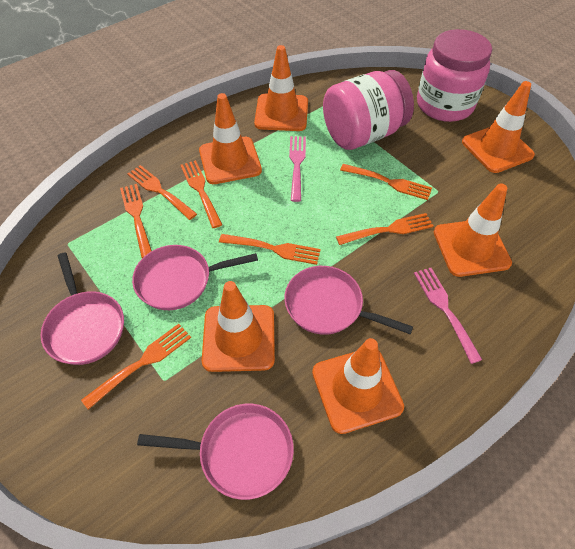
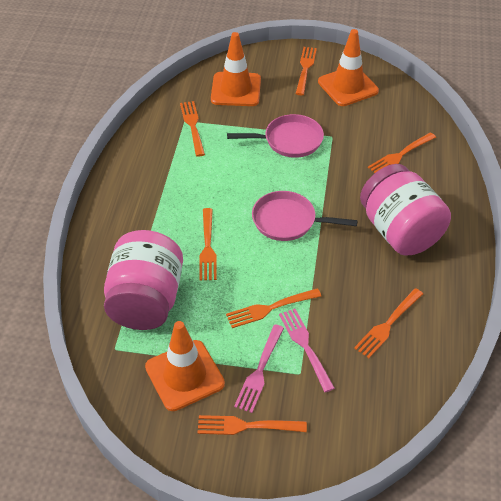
orange traffic cone: 6 -> 3
pink pan: 4 -> 2

